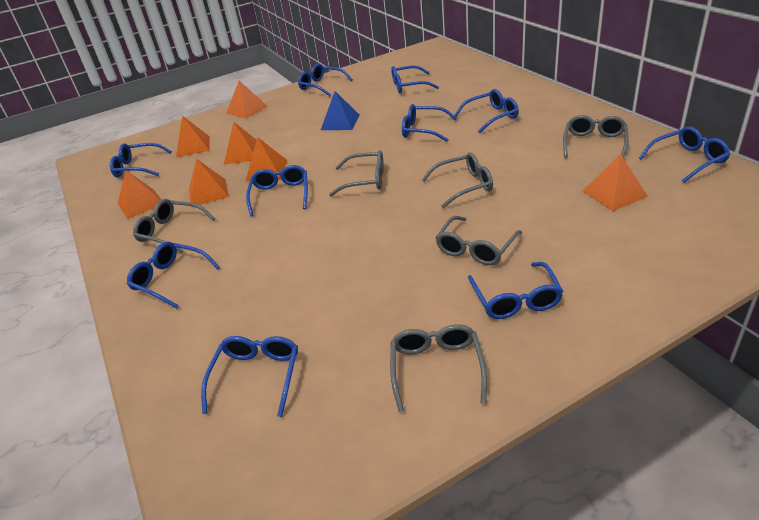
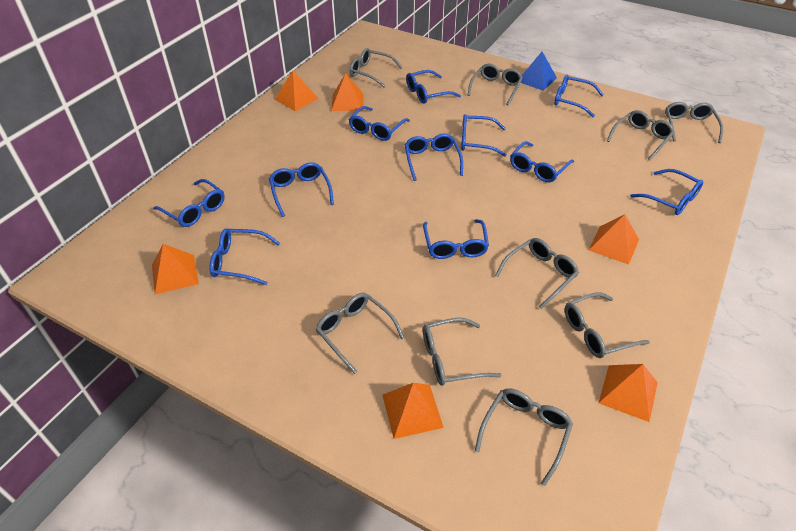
blue glasses: 10 -> 11
grey glasses: 6 -> 9
orange pyramid: 7 -> 6

